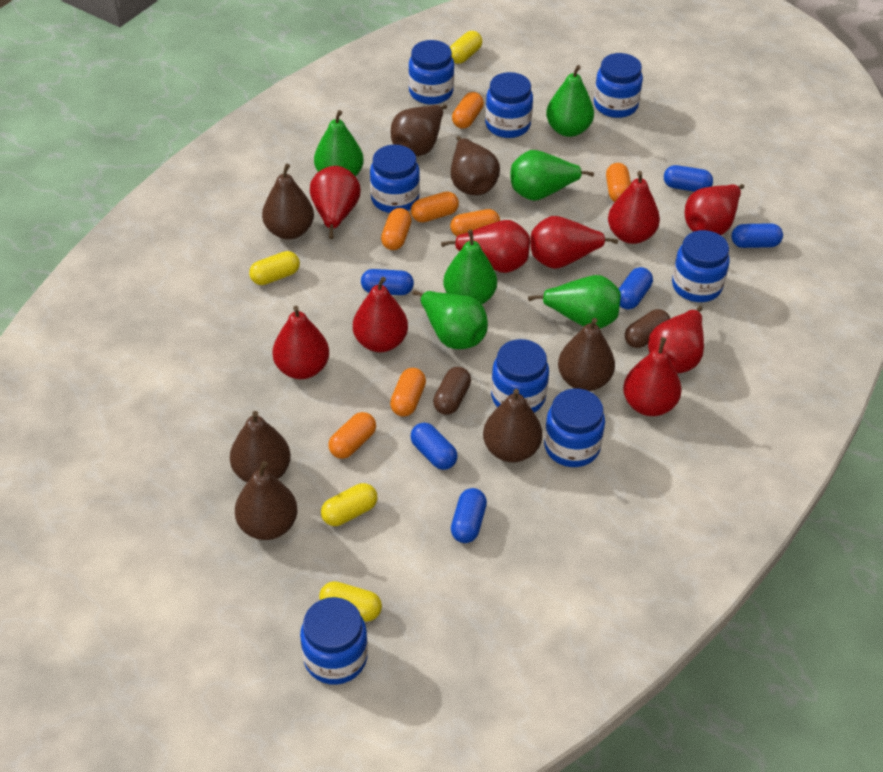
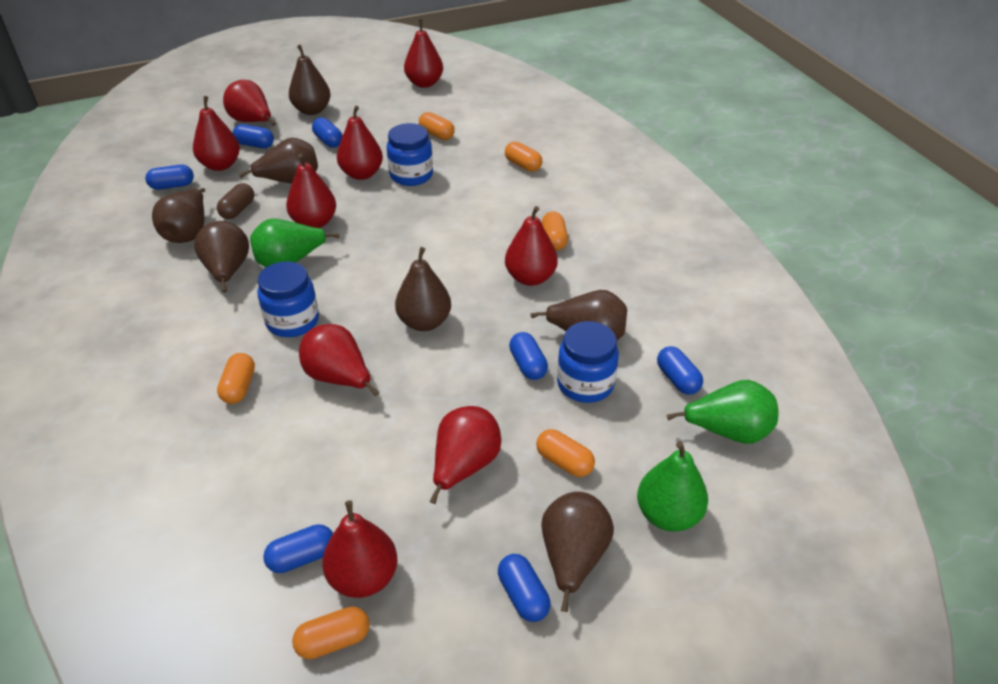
blue capsule: 6 -> 7
blue jar: 8 -> 3
brown capsule: 2 -> 1
green pear: 6 -> 3
orange capsule: 7 -> 6
yellow capsule: 4 -> 0

